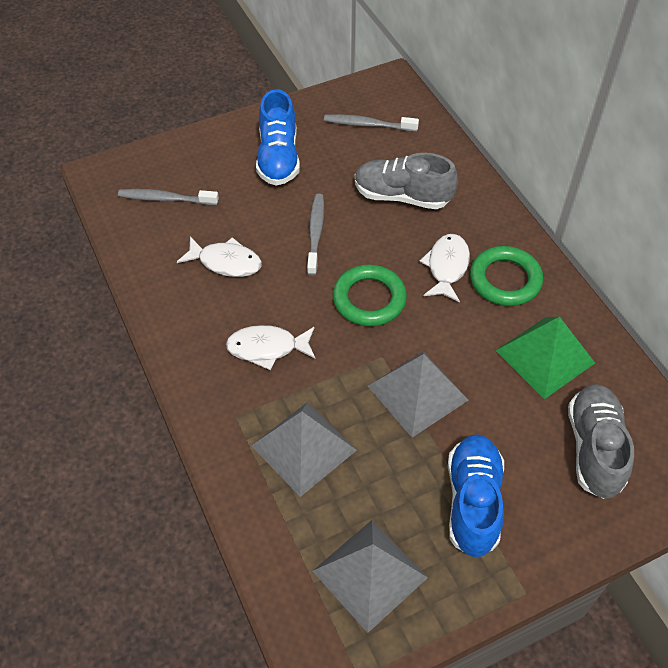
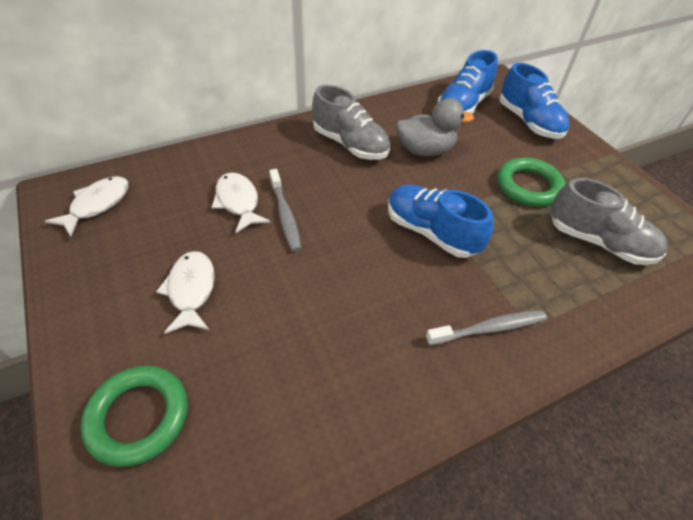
blue shoe: 2 -> 3
green pyramid: 1 -> 0
grey duck: 0 -> 1
grey pyramid: 3 -> 0
grey toothbrush: 3 -> 2

